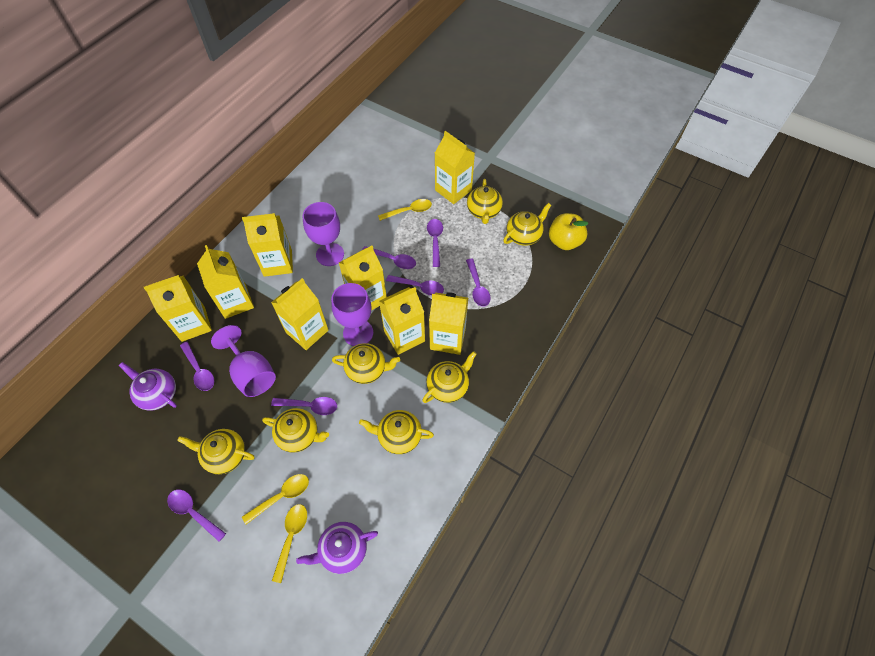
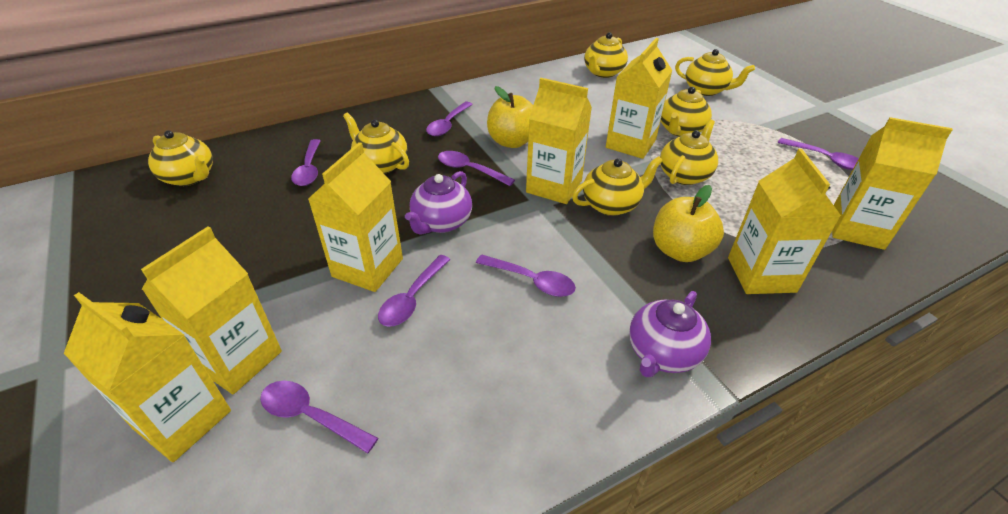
purple goblet: 3 -> 0
yellow apple: 1 -> 2
yellow carton: 8 -> 7
yellow spoon: 3 -> 0

